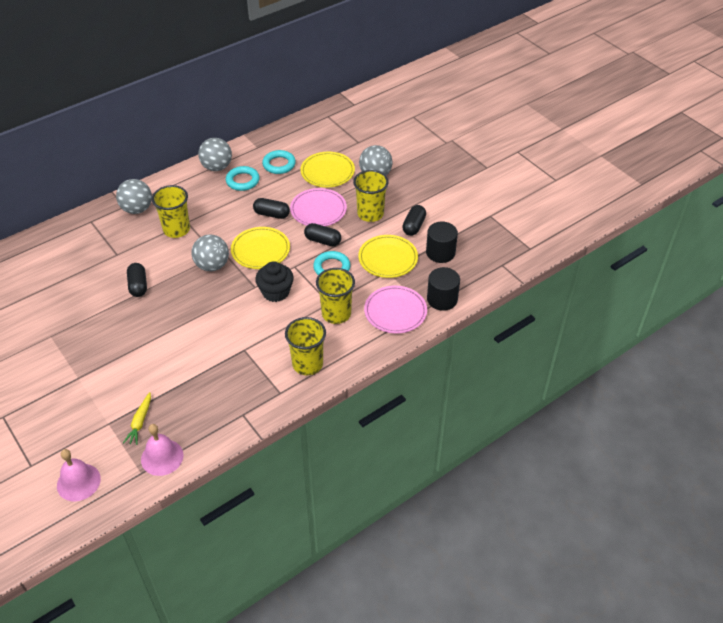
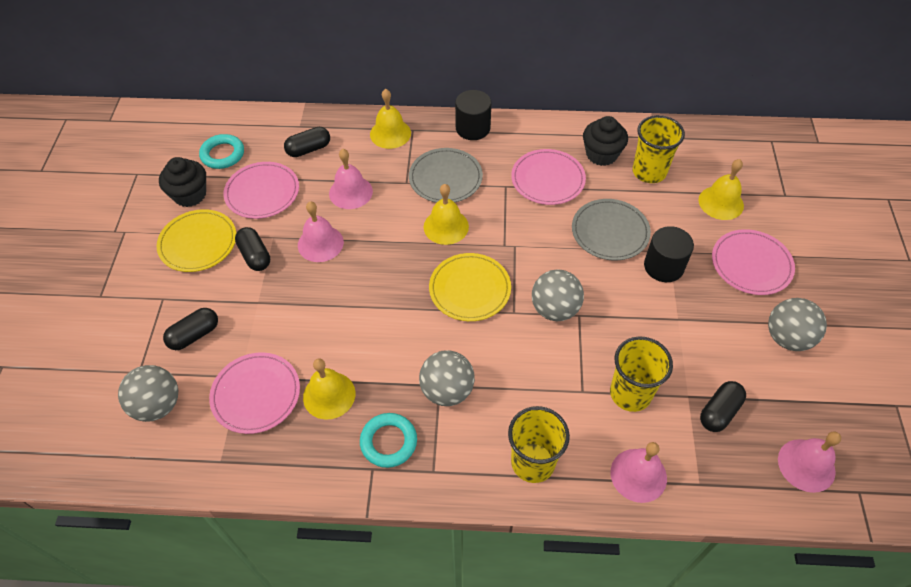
black cupcake: 1 -> 2
grey plate: 0 -> 2
pink bell: 2 -> 4
pink plate: 2 -> 4
turquoise ring: 3 -> 2
yellow bell: 0 -> 4
yellow carrot: 1 -> 0
yellow cup: 4 -> 3
yellow plate: 3 -> 2

